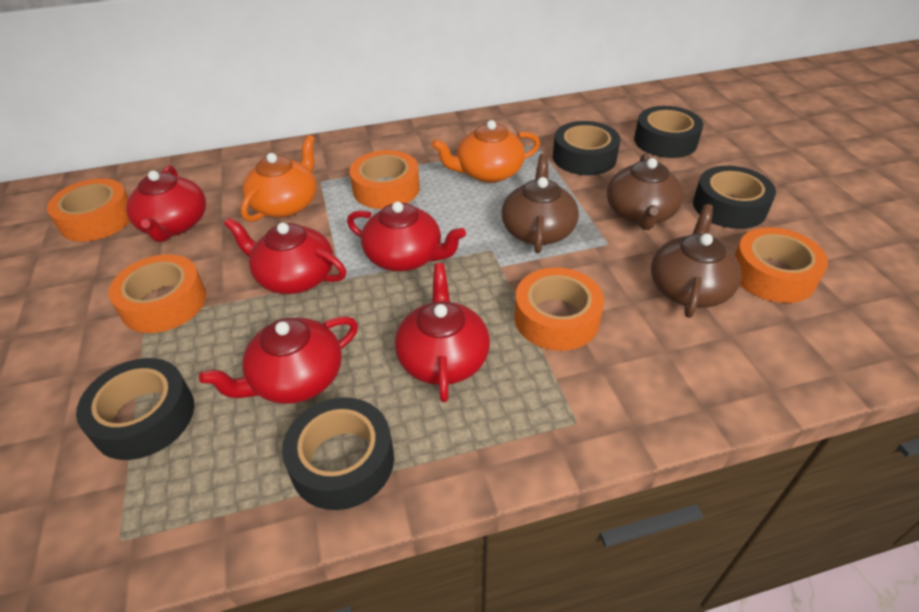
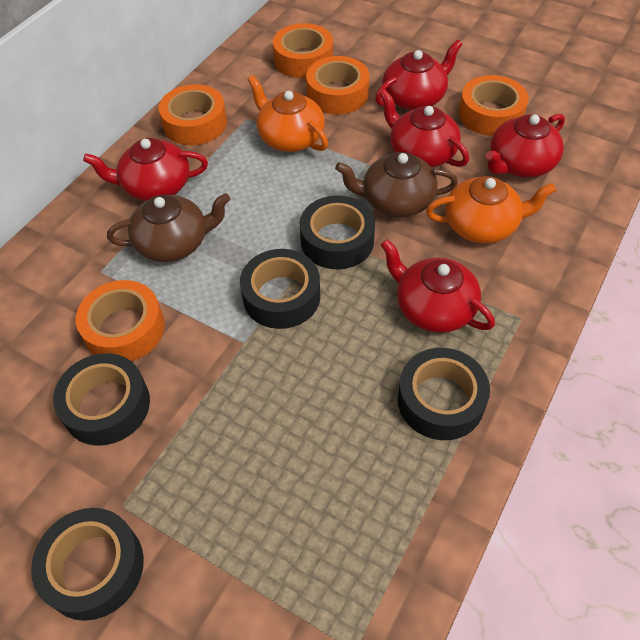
brown teapot: 3 -> 2

